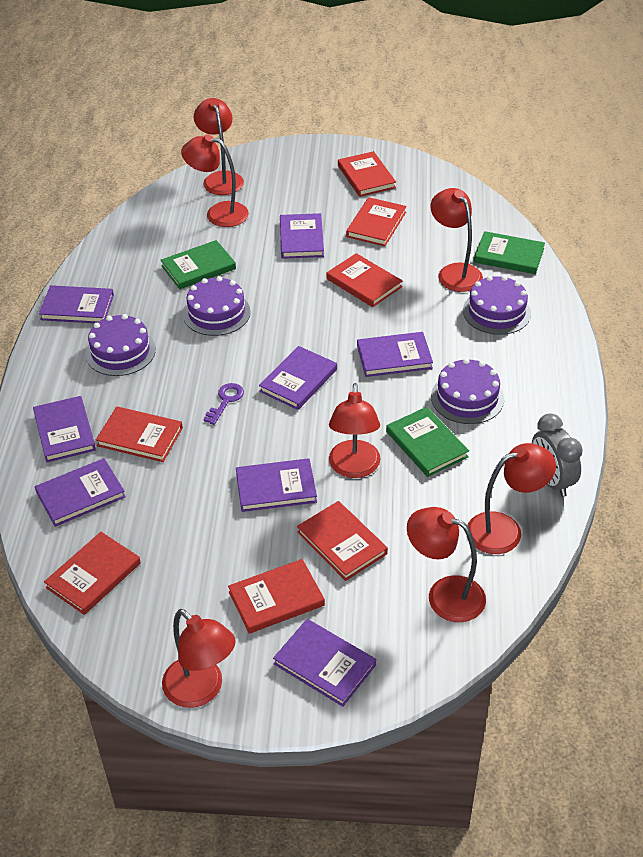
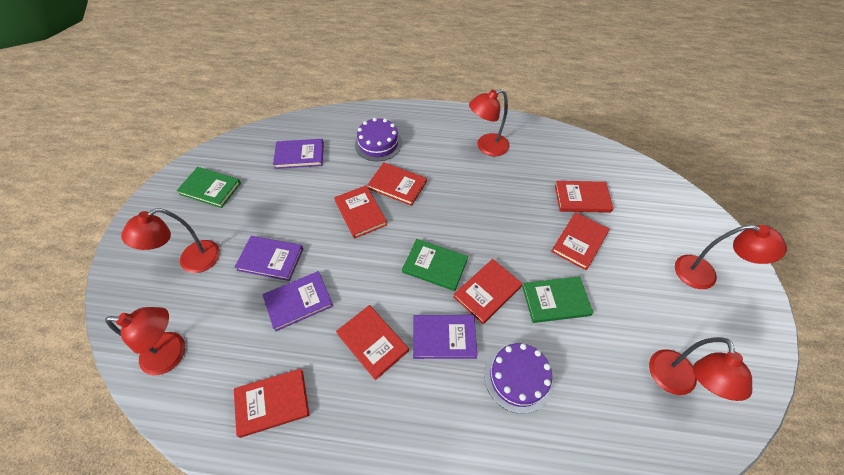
grey clock: 1 -> 0
purple book: 8 -> 4
purple cake: 4 -> 2
purple key: 1 -> 0
red lamp: 7 -> 5

